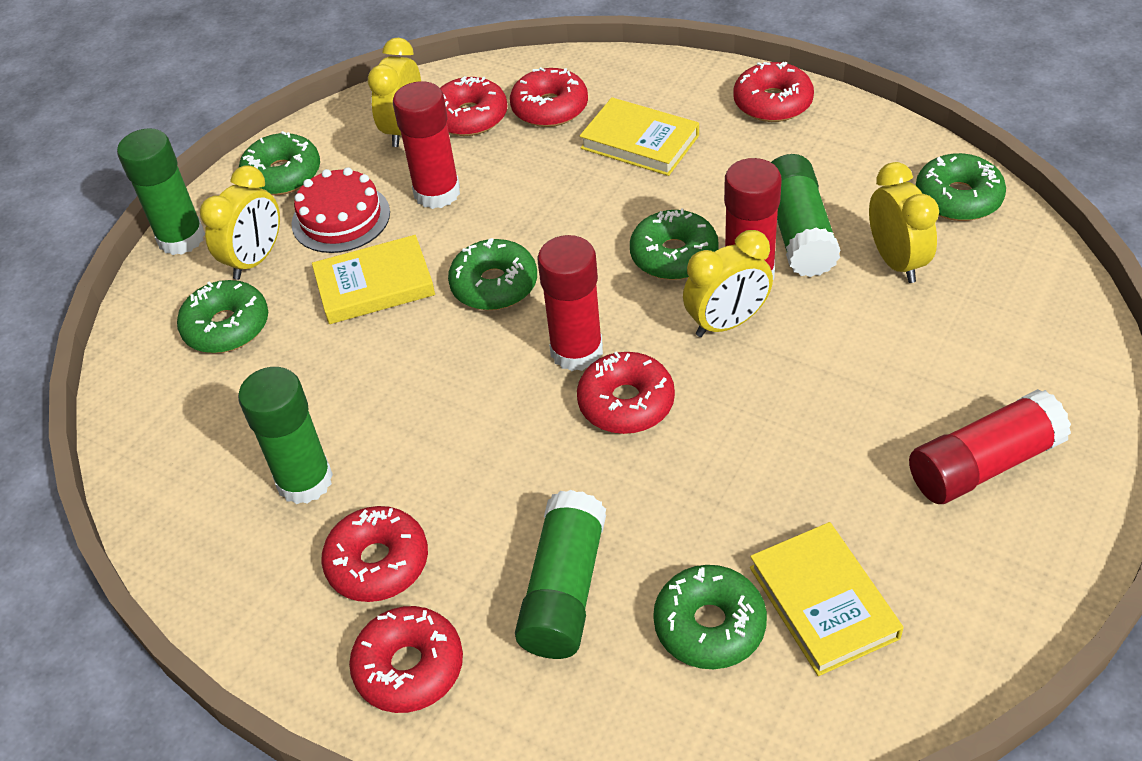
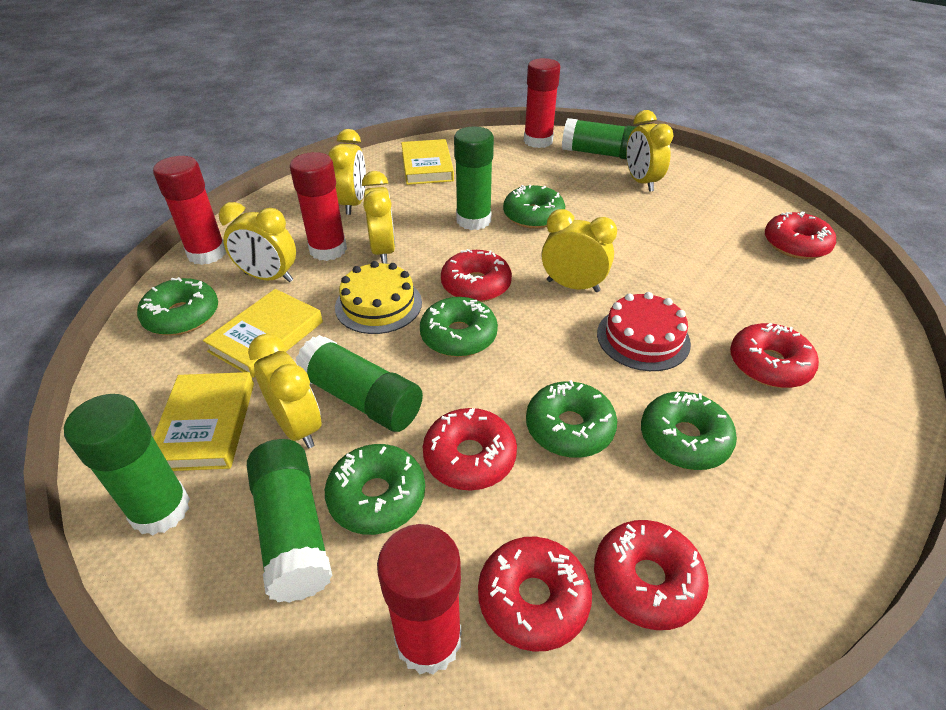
green glue stick: 4 -> 5
yellow cake: 0 -> 1
yellow clock: 4 -> 6

